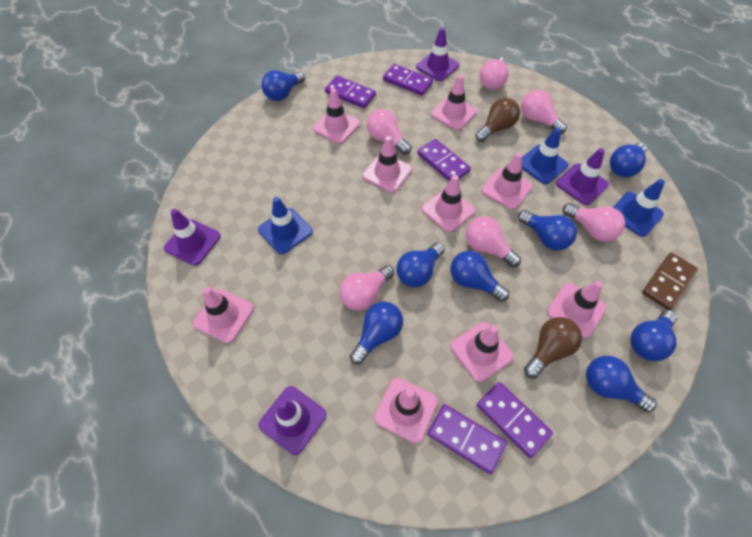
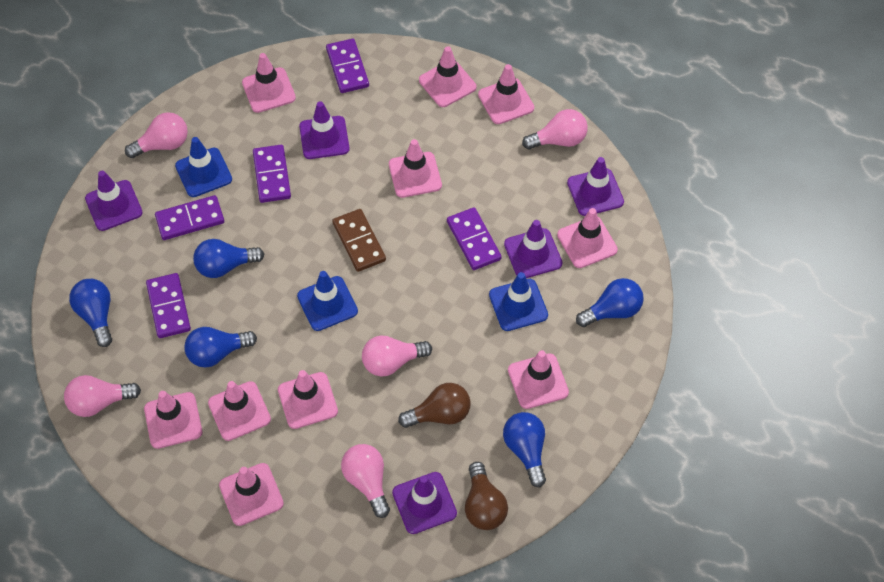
blue light bulb: 8 -> 5
pink light bulb: 6 -> 5
pink traffic cone: 9 -> 10
purple traffic cone: 4 -> 5

